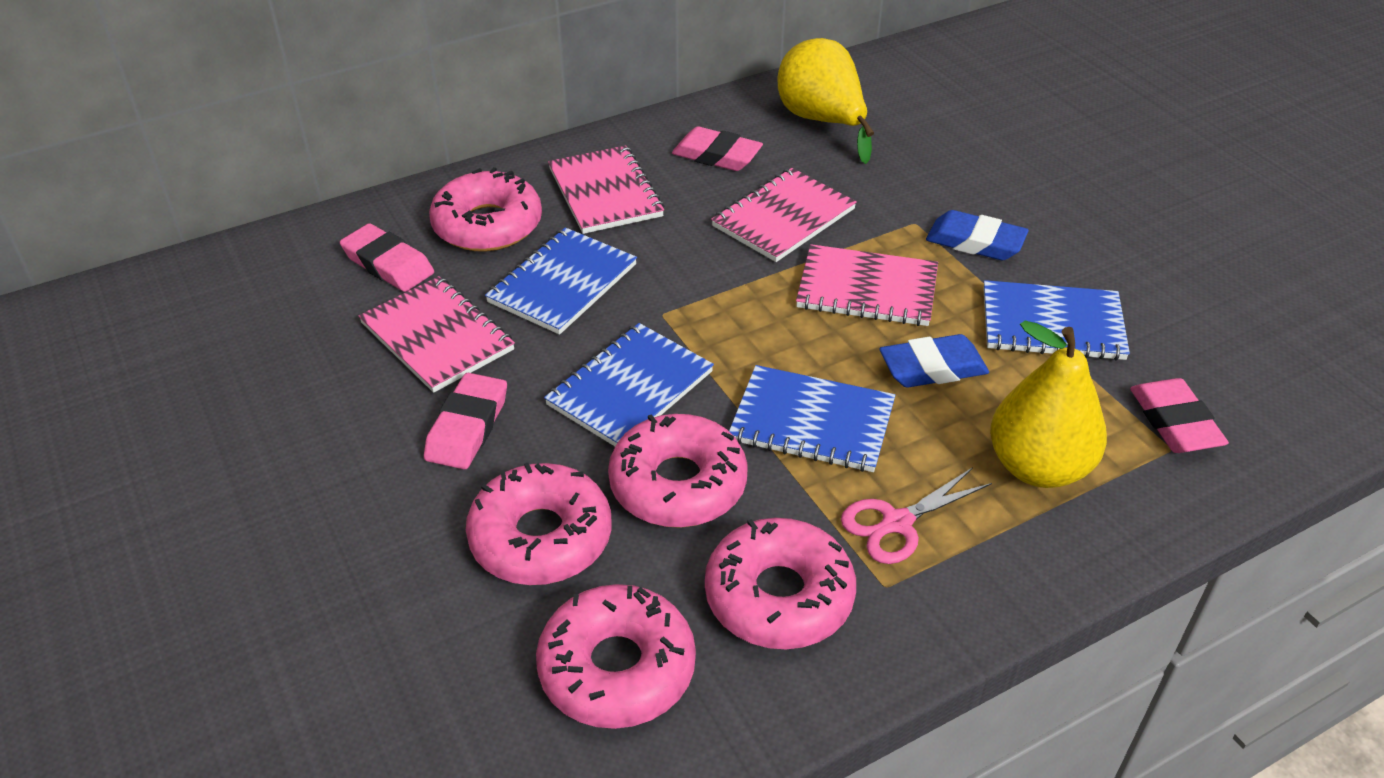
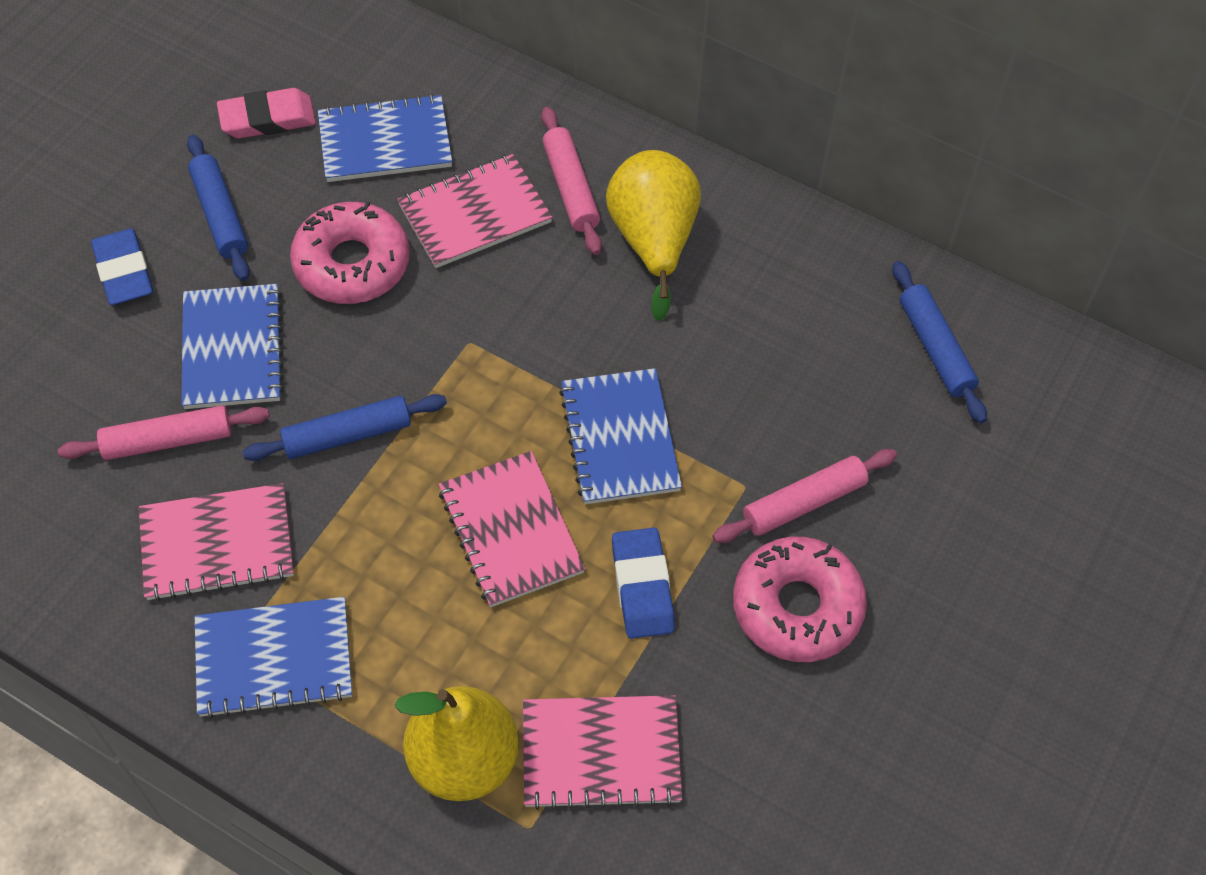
blue rolling pin: 0 -> 3
pink donut: 5 -> 2
pink eraser: 4 -> 1
pink rolling pin: 0 -> 3
pink scissors: 1 -> 0

